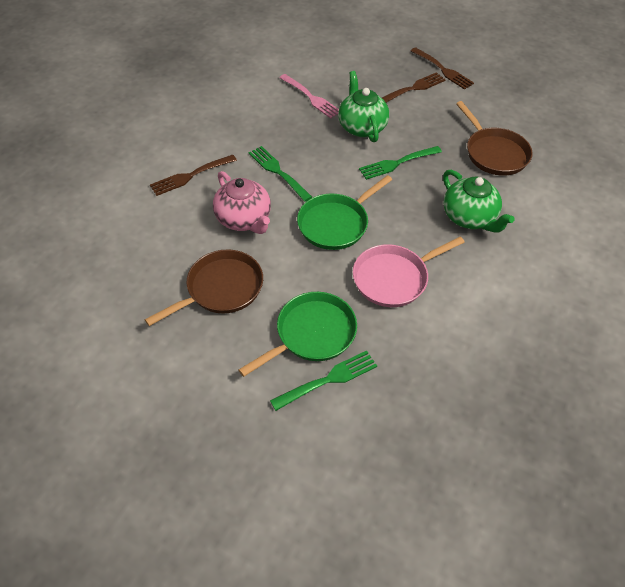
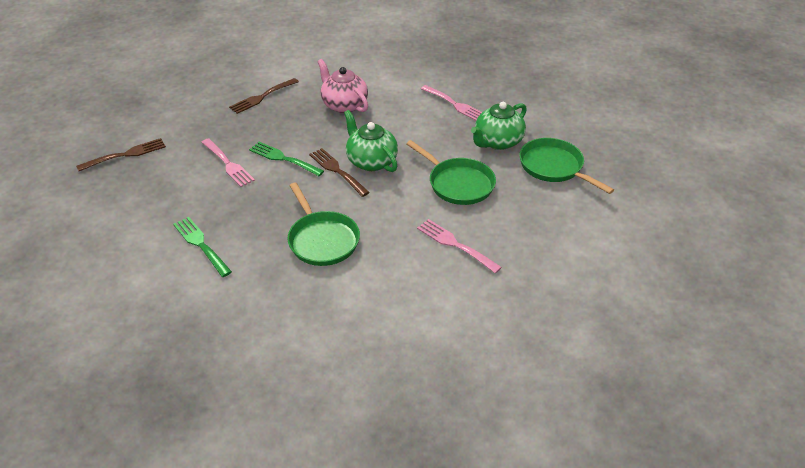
brown pan: 2 -> 0
green fork: 3 -> 2
green pan: 2 -> 3
pink fork: 1 -> 3
pink pan: 1 -> 0

